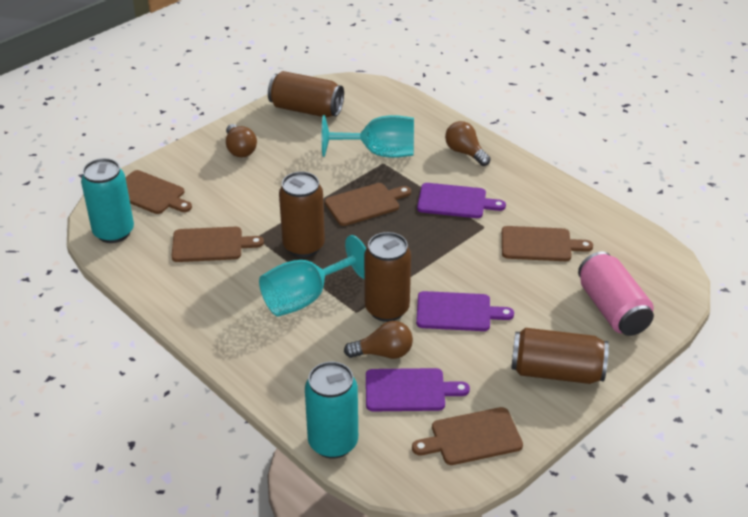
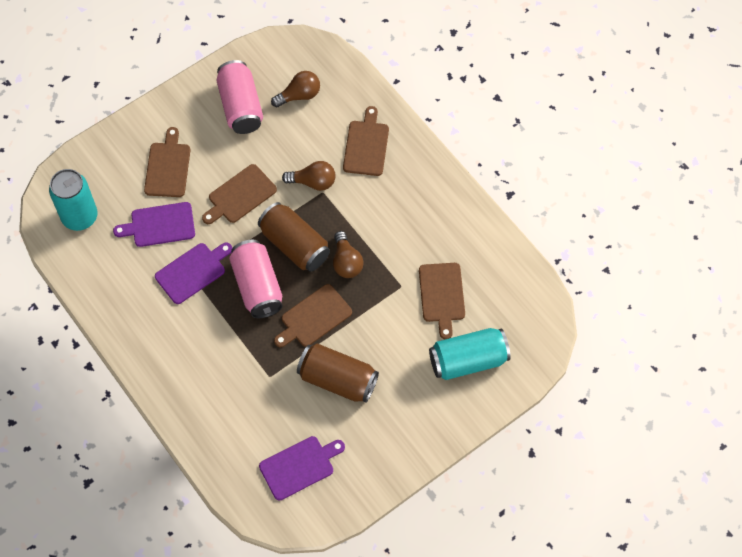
brown can: 4 -> 2
pink can: 1 -> 2
turquoise goblet: 2 -> 0

